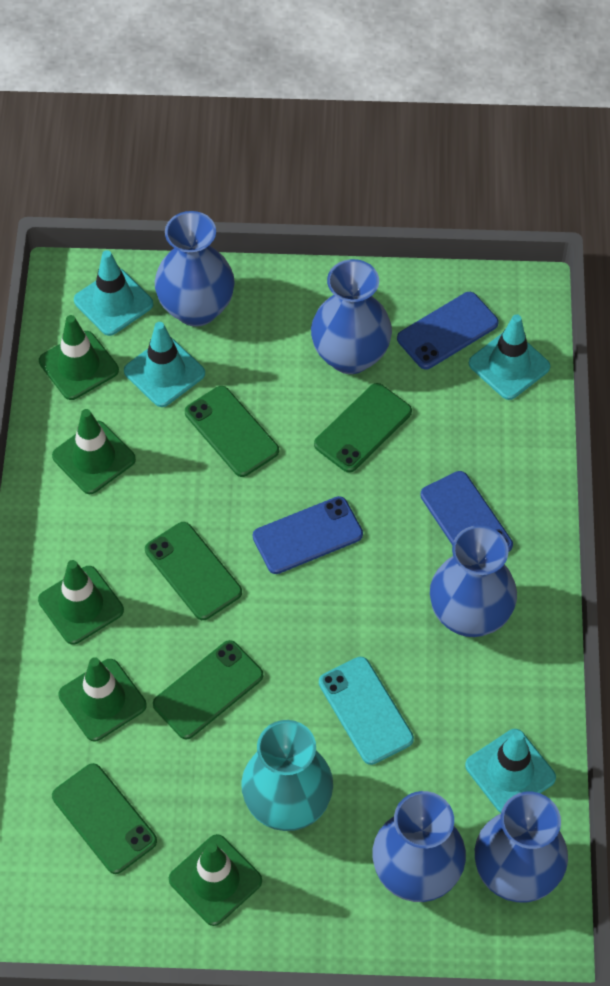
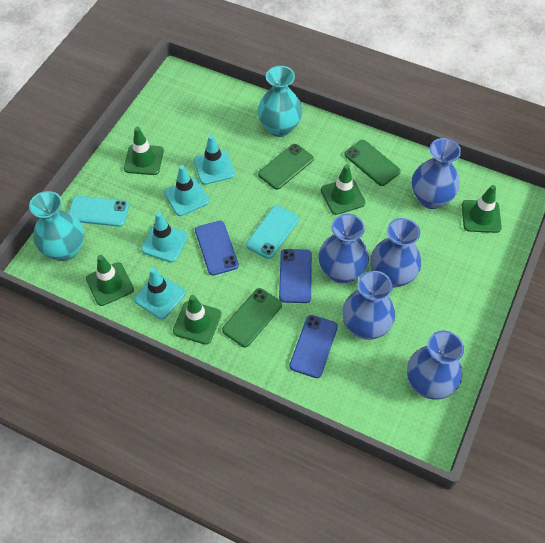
green phone: 5 -> 3
turquoise phone: 1 -> 2
turquoise vase: 1 -> 2

